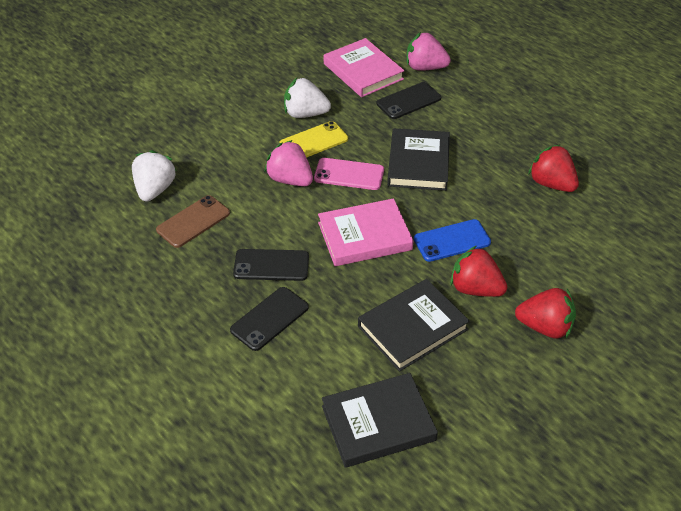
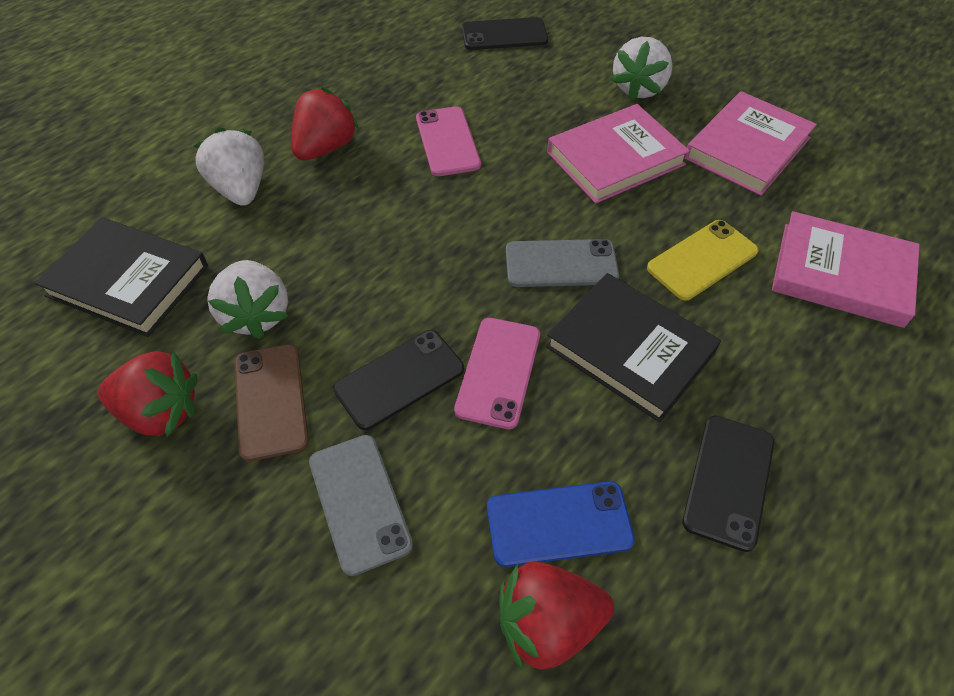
black book: 3 -> 2
grey phone: 0 -> 2
pink book: 2 -> 3
pink phone: 1 -> 2
pink strawberry: 2 -> 0
white strawberry: 2 -> 3

